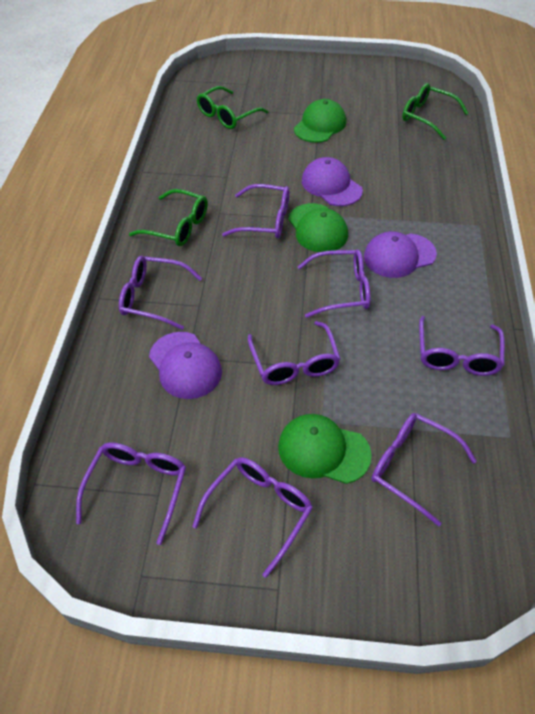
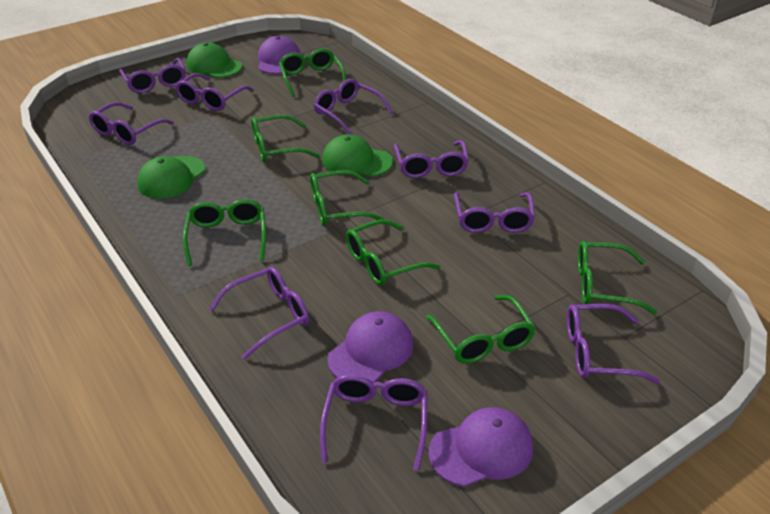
green glasses: 3 -> 7
purple glasses: 8 -> 9

